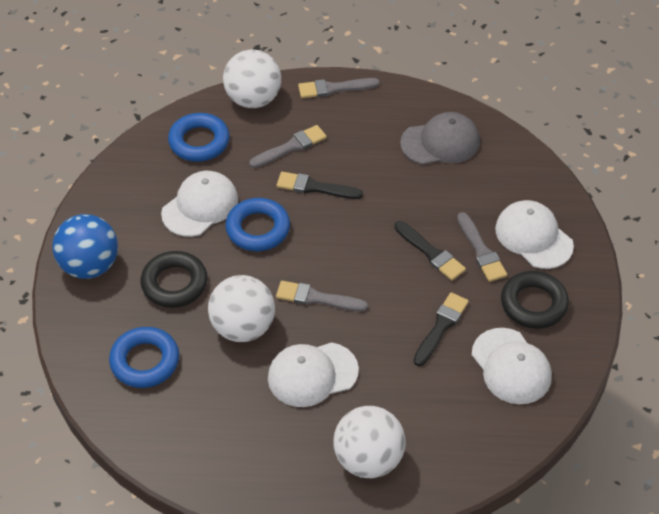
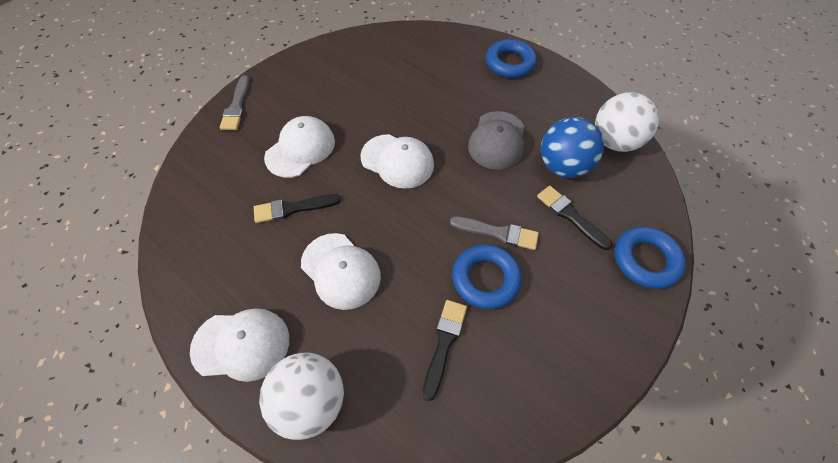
black ring: 2 -> 0
grey brush: 4 -> 2
white ball: 3 -> 2

